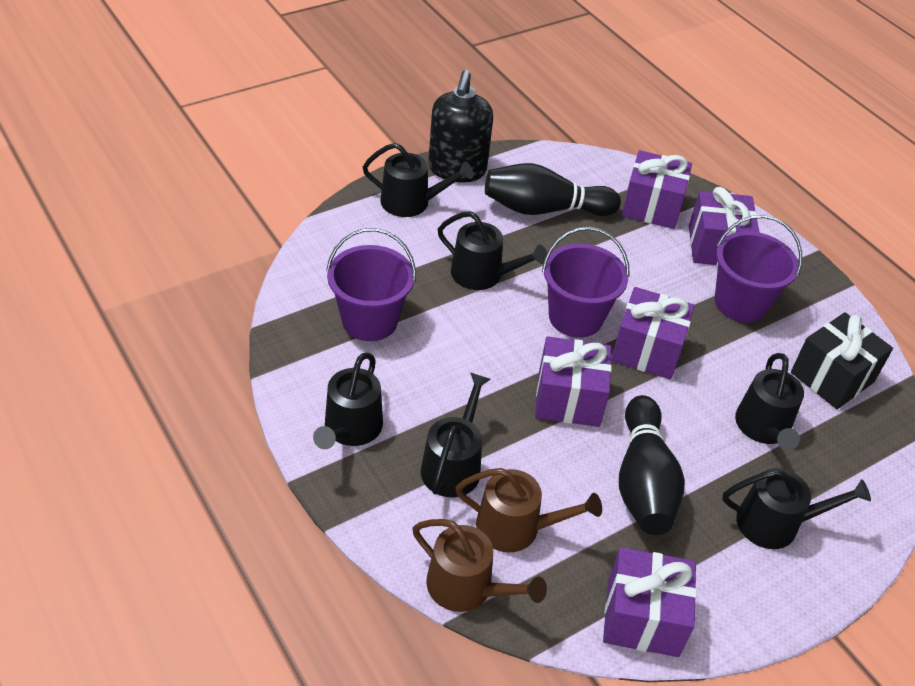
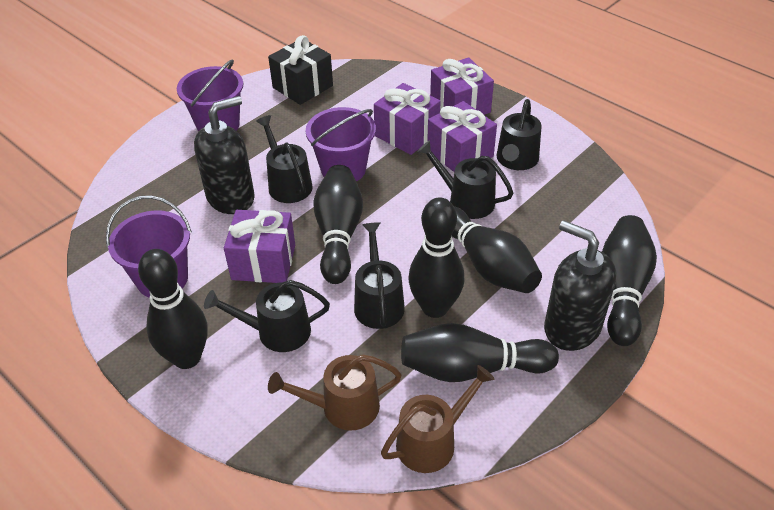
black bowling pin: 2 -> 6
black soap dispenser: 1 -> 2
black watering can: 6 -> 5
purple gift: 5 -> 4

